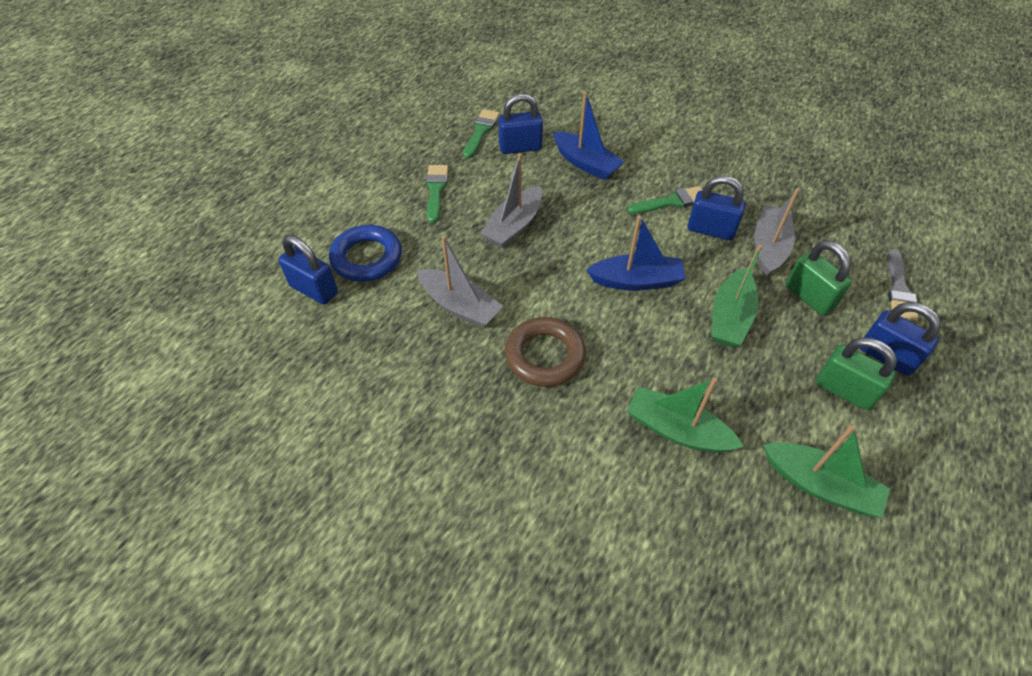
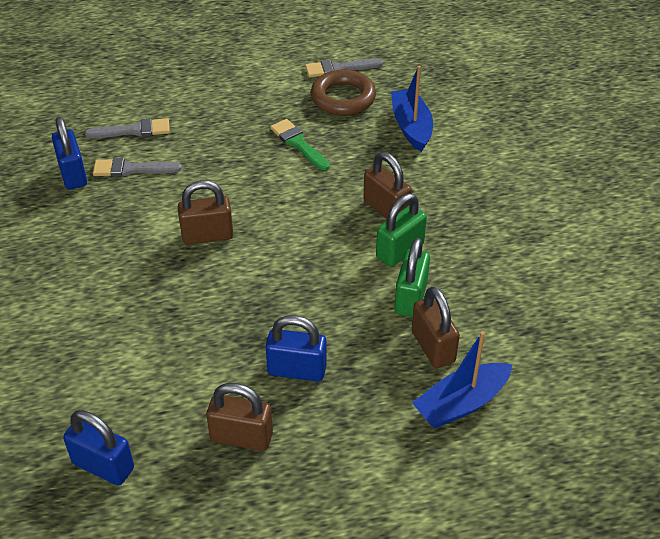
blue padlock: 4 -> 3
blue ring: 1 -> 0
brown padlock: 0 -> 4
green boat: 3 -> 0
green brush: 3 -> 1
grey boat: 3 -> 0
grey brush: 1 -> 3

